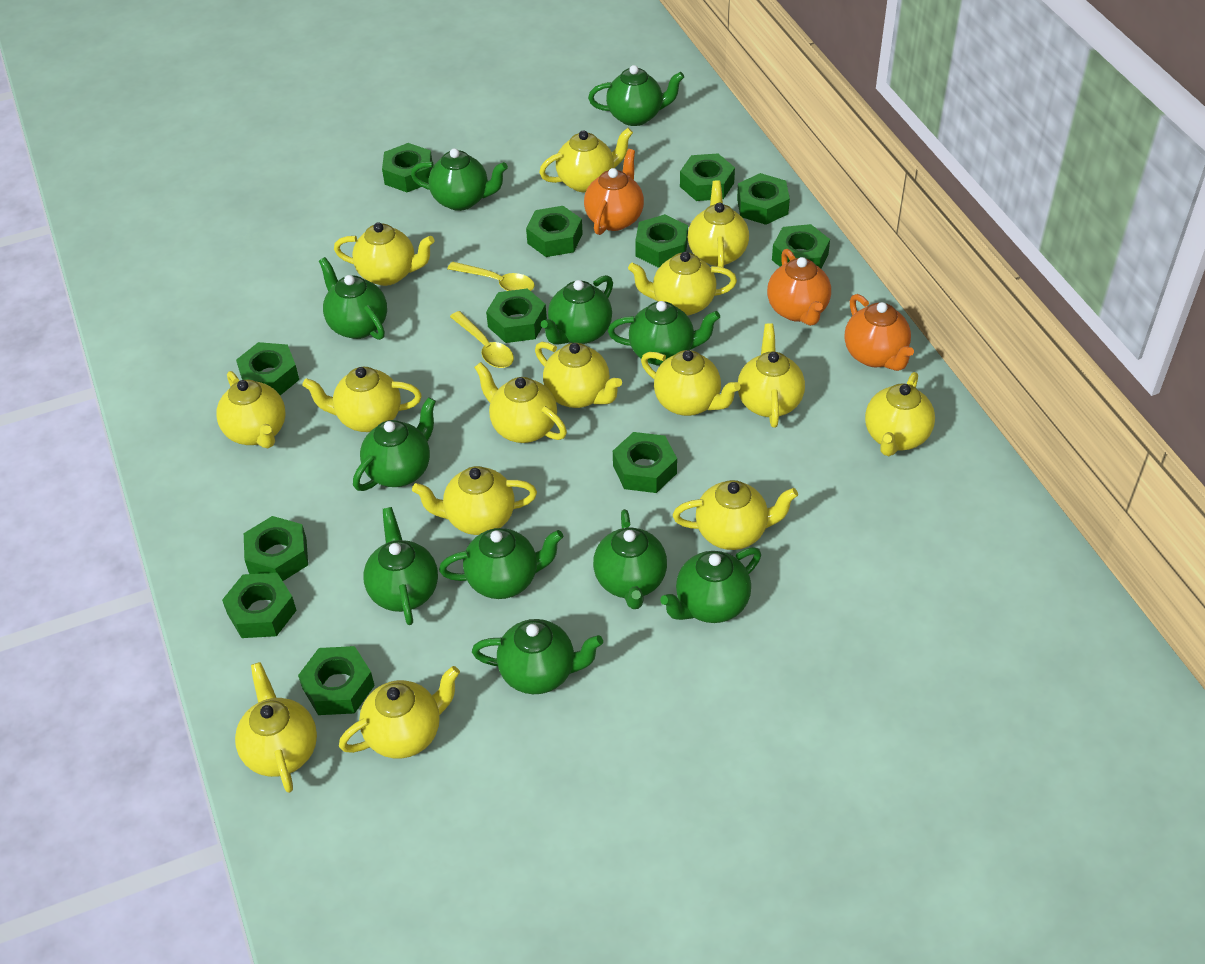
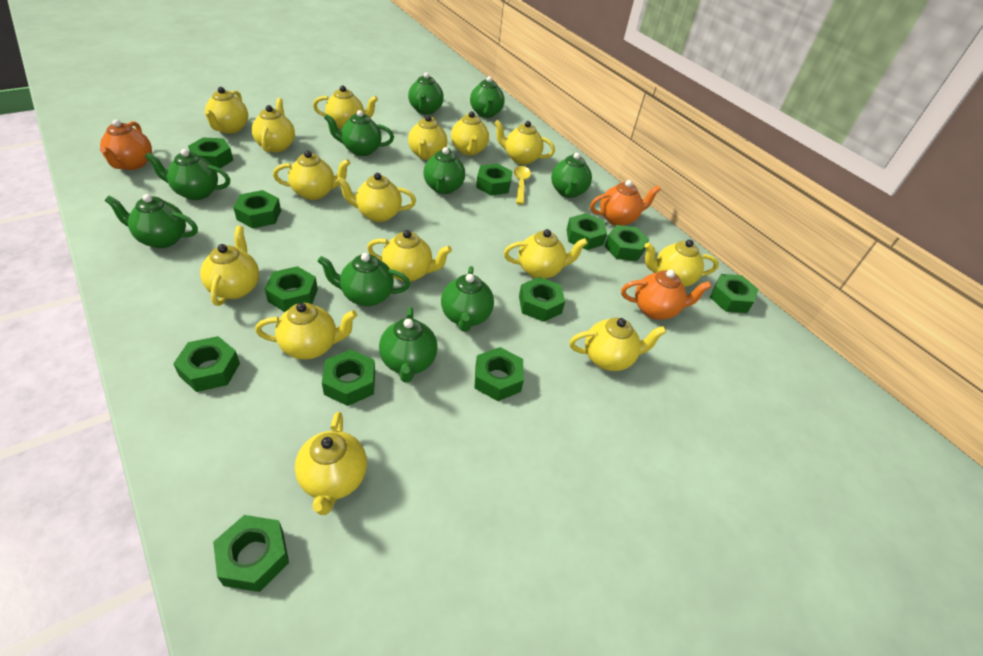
green teapot: 11 -> 10
yellow spoon: 2 -> 1

